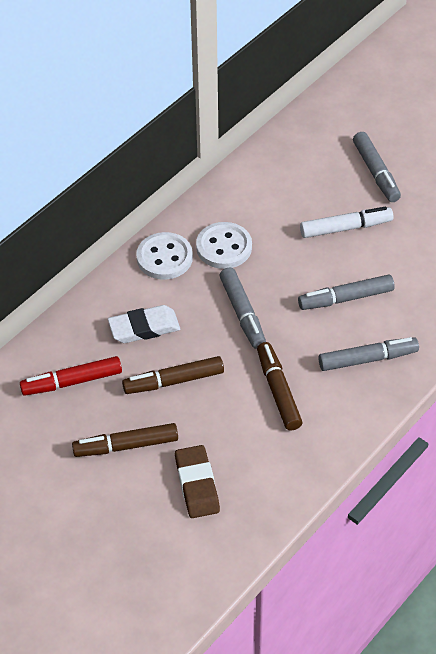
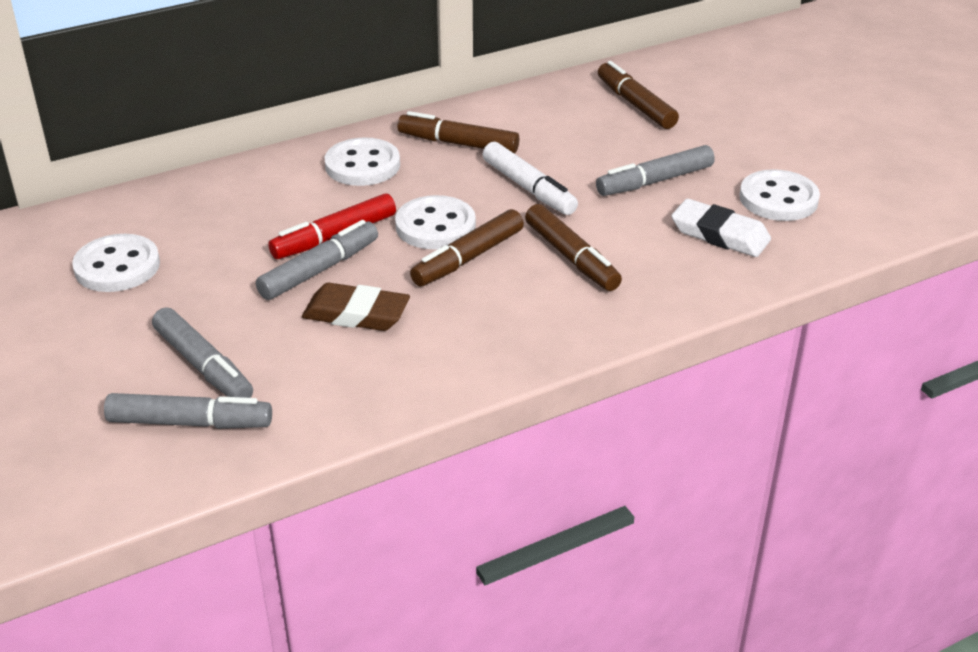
brown marker: 3 -> 4
white button: 2 -> 4

